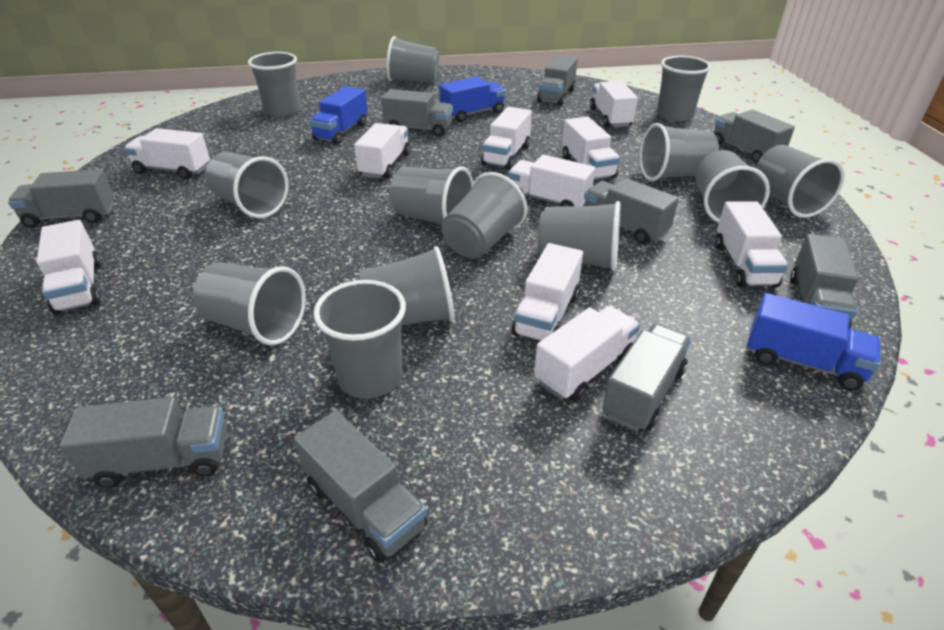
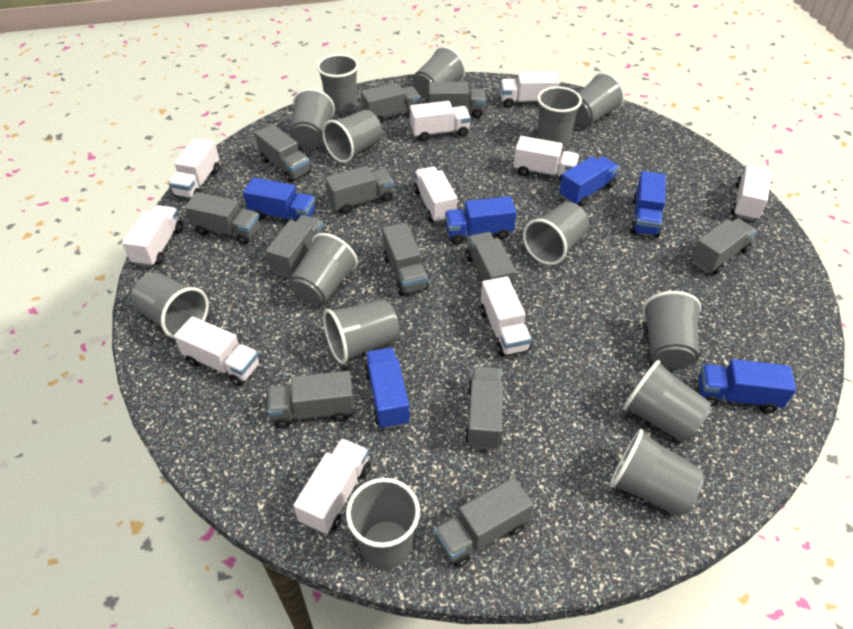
blue truck: 3 -> 6
grey cup: 13 -> 14
grey truck: 9 -> 12

